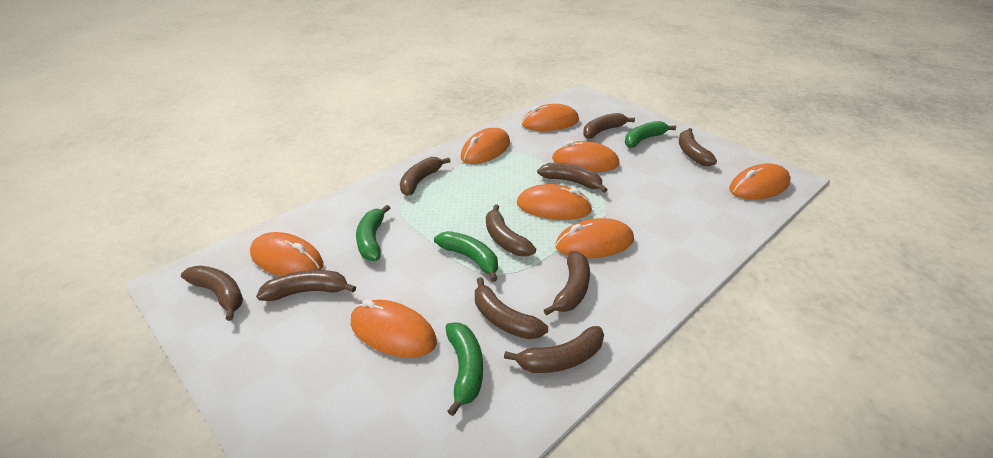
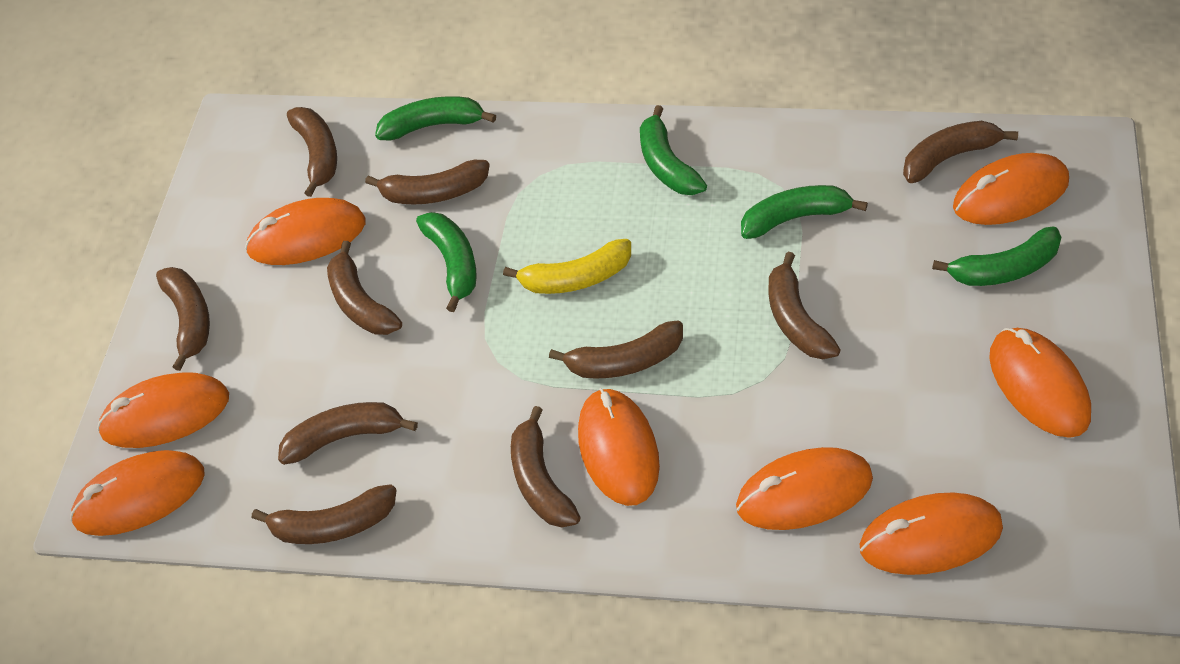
green banana: 4 -> 5
yellow banana: 0 -> 1

